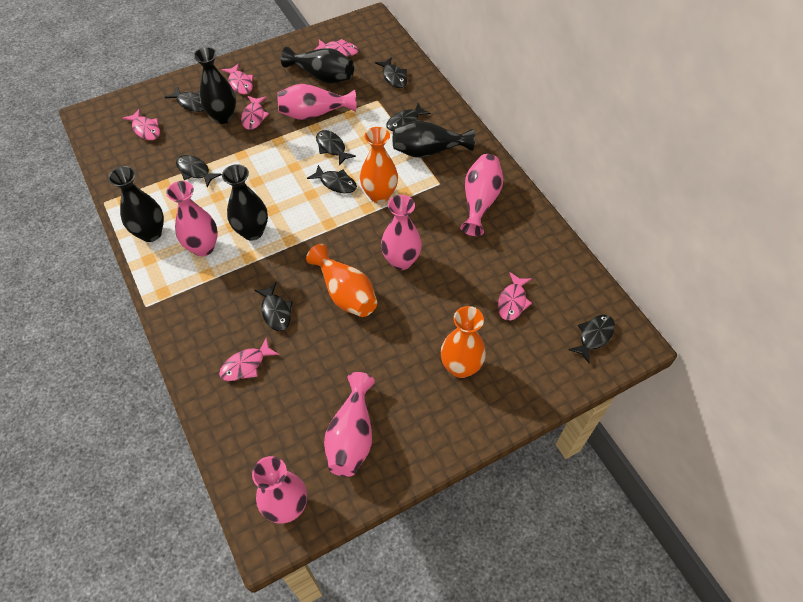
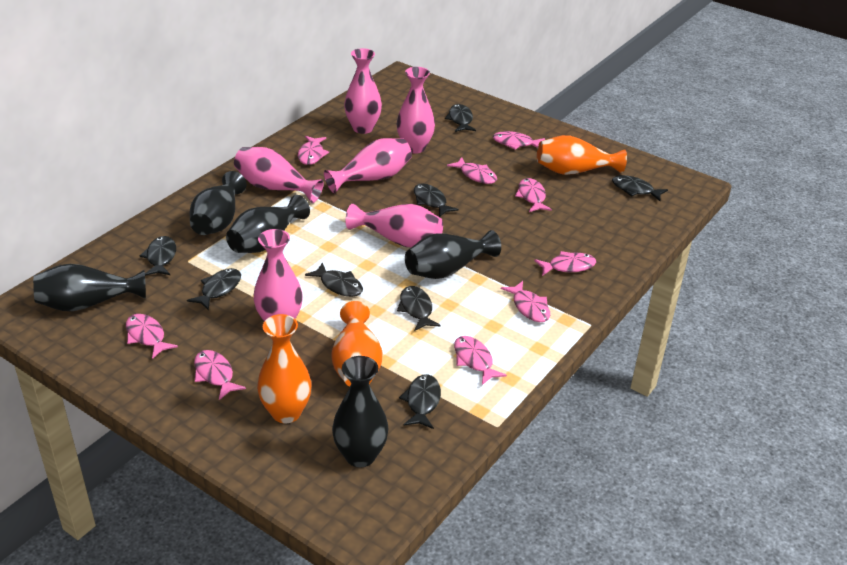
pink fish: 6 -> 9

